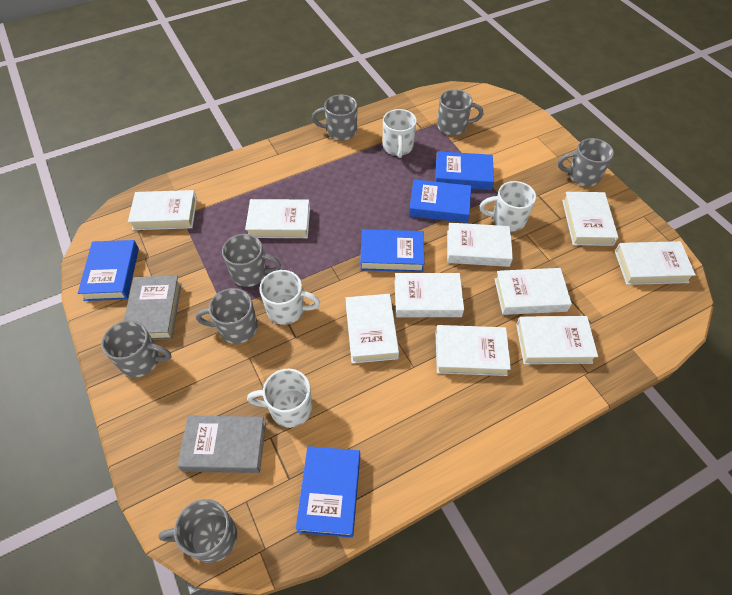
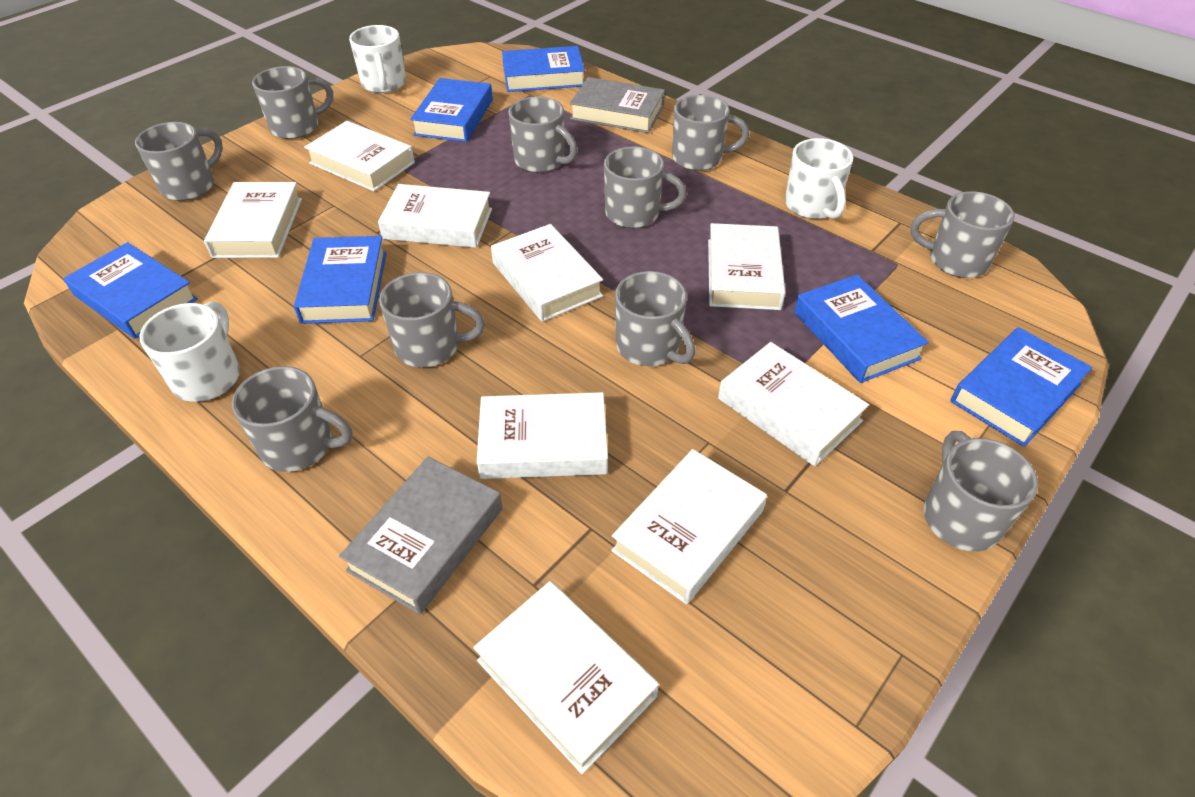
blue book: 5 -> 6
grey mug: 7 -> 10
white book: 10 -> 9
white mug: 4 -> 3

